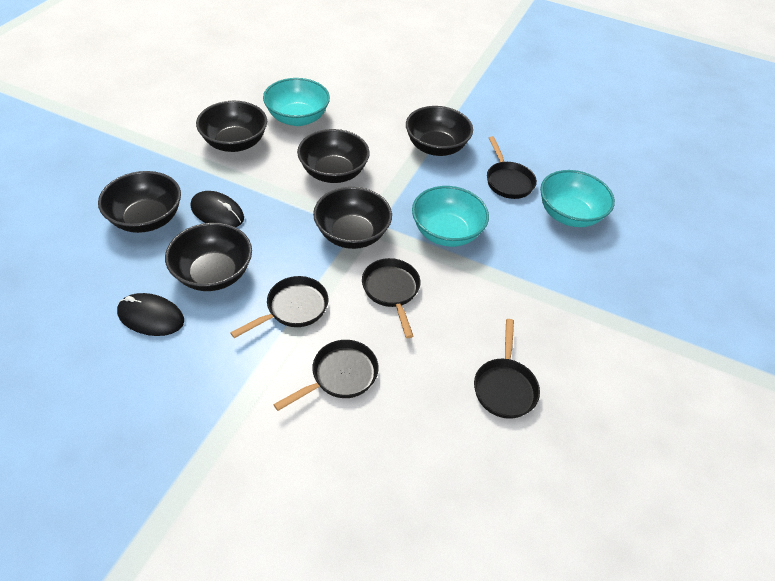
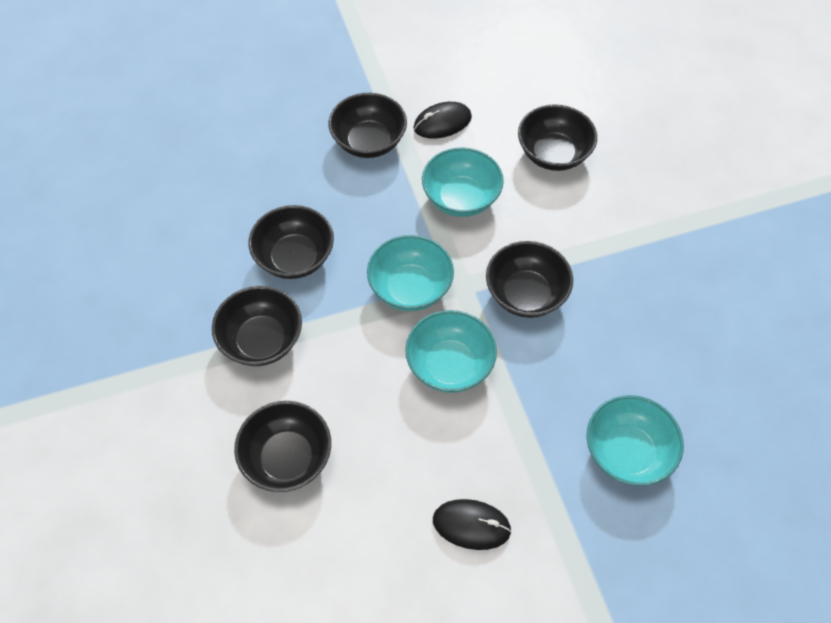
black pan: 5 -> 0
turquoise bowl: 3 -> 4

